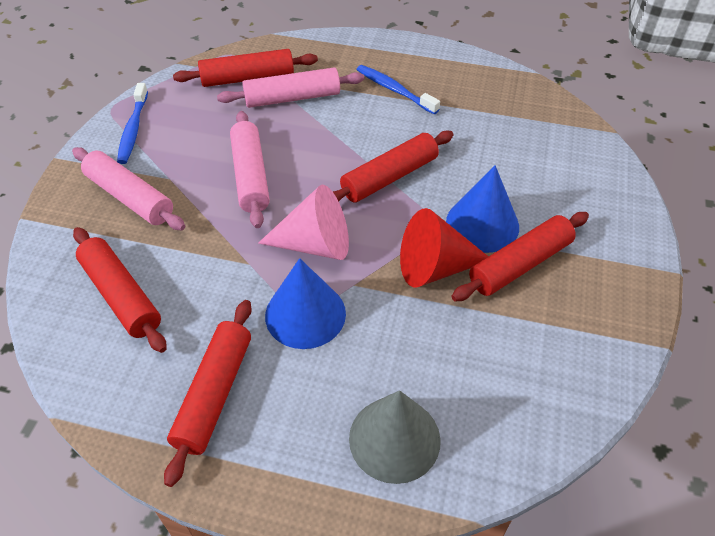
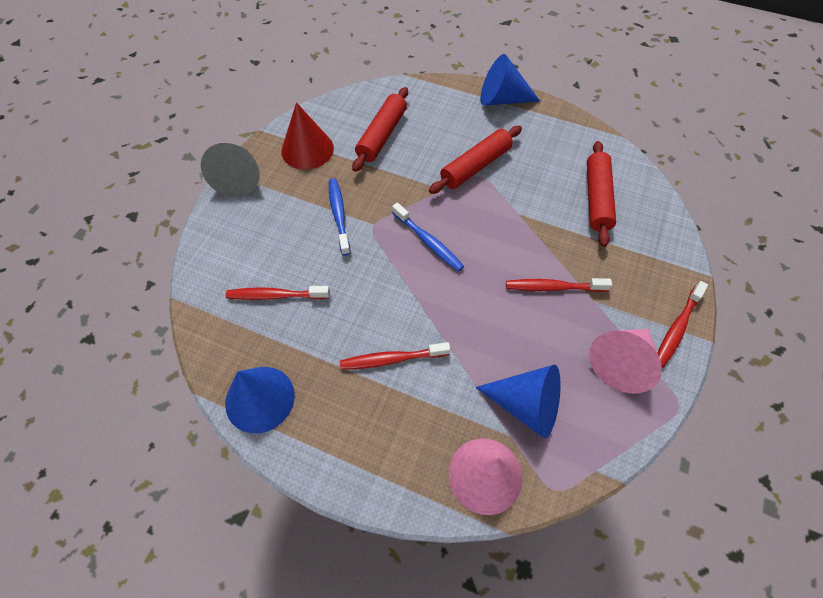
blue cone: 2 -> 3
pink cone: 1 -> 2
pink rolling pin: 3 -> 0
red rolling pin: 5 -> 3
red toothbrush: 0 -> 4

